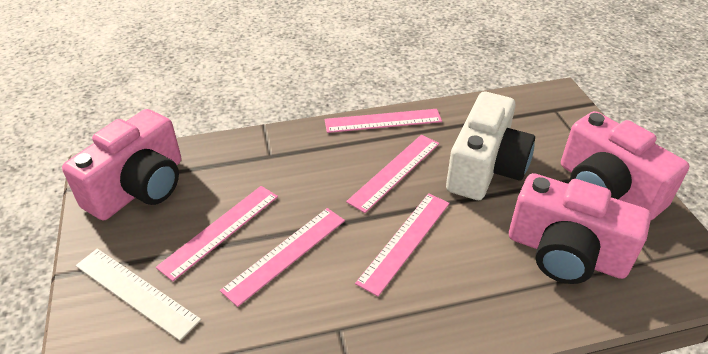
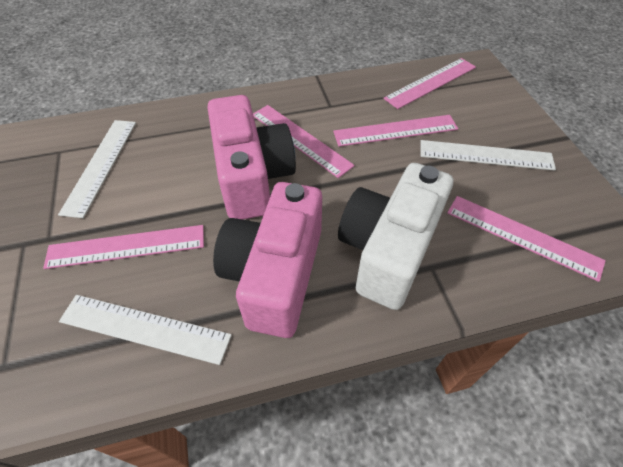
pink camera: 3 -> 2
white ruler: 1 -> 3

